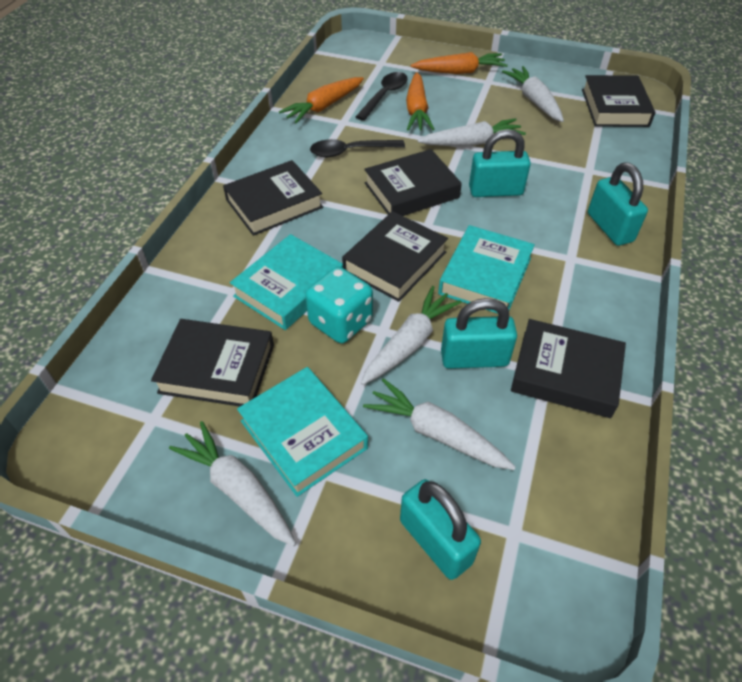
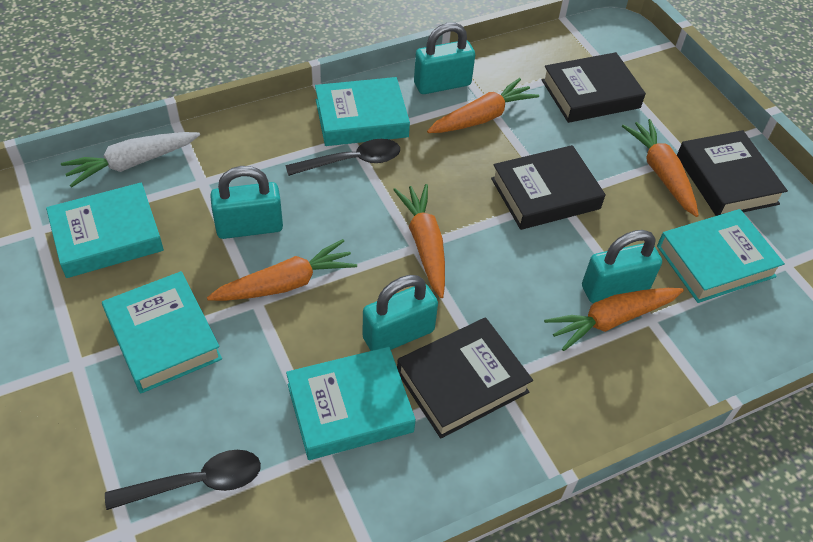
black book: 6 -> 4
orange carrot: 3 -> 5
turquoise book: 3 -> 5
turquoise dice: 1 -> 0
white carrot: 5 -> 1

